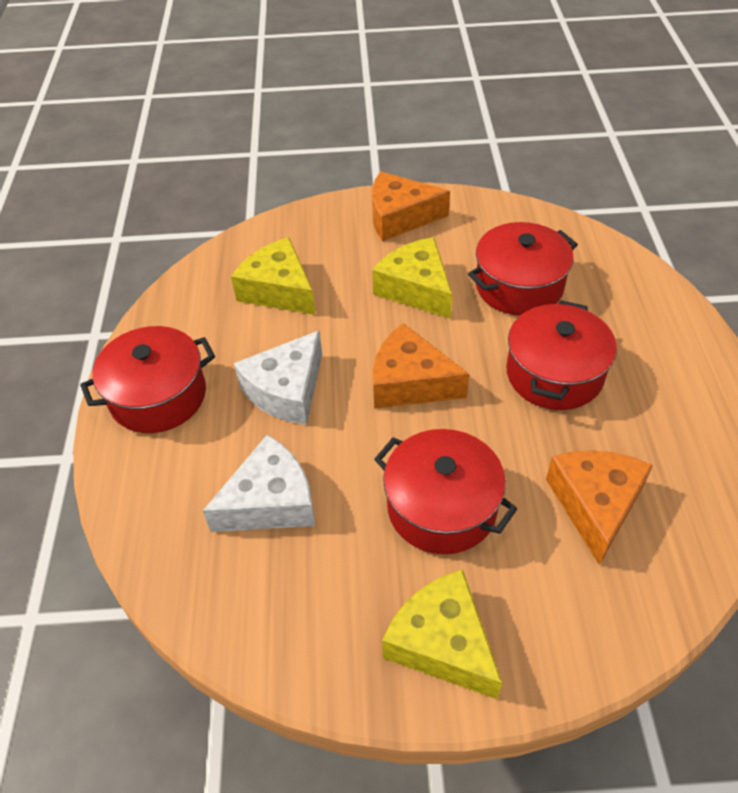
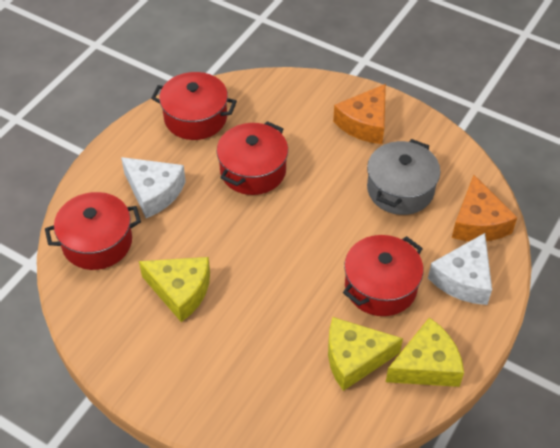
grey pot: 0 -> 1
orange cheese: 3 -> 2

